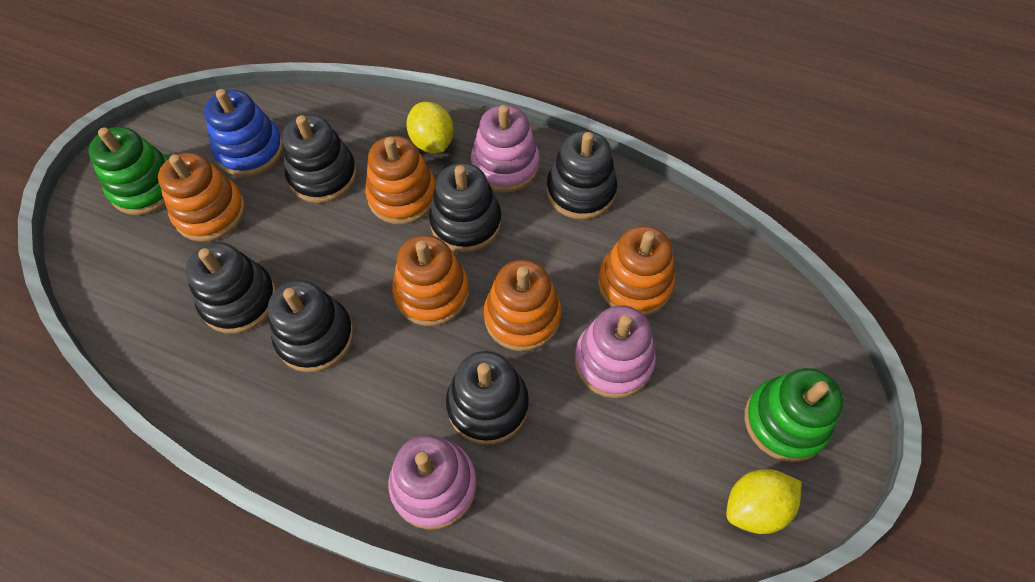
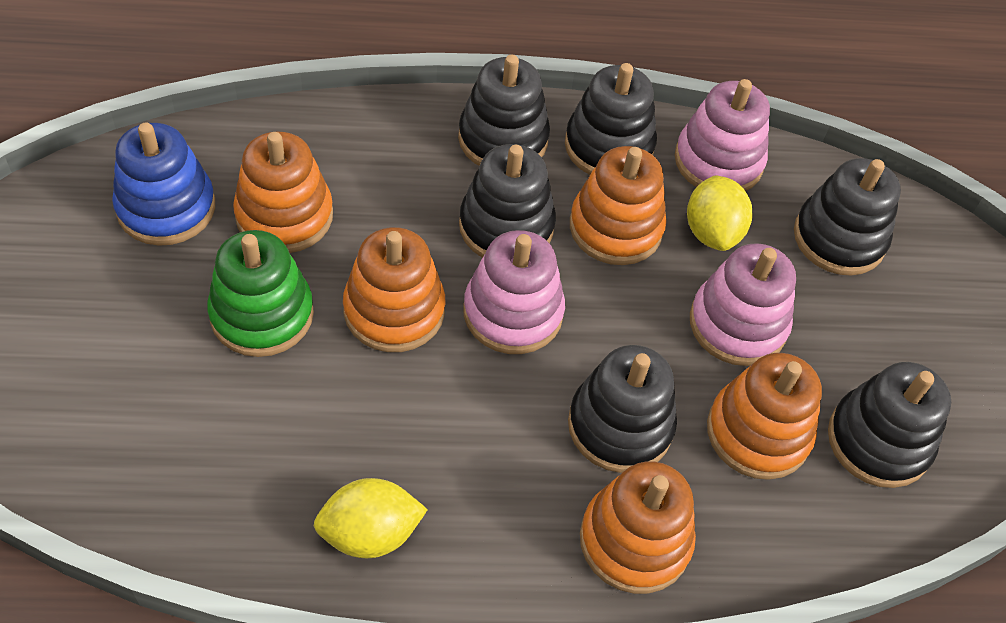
green stacking toy: 2 -> 1

